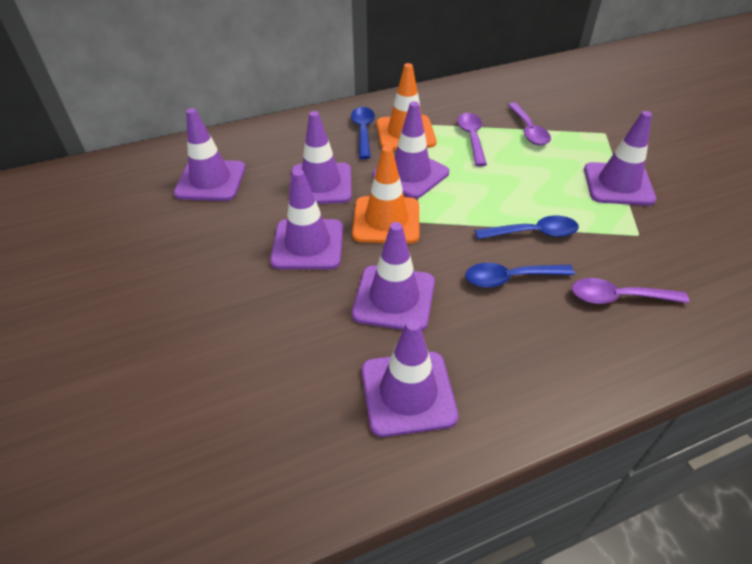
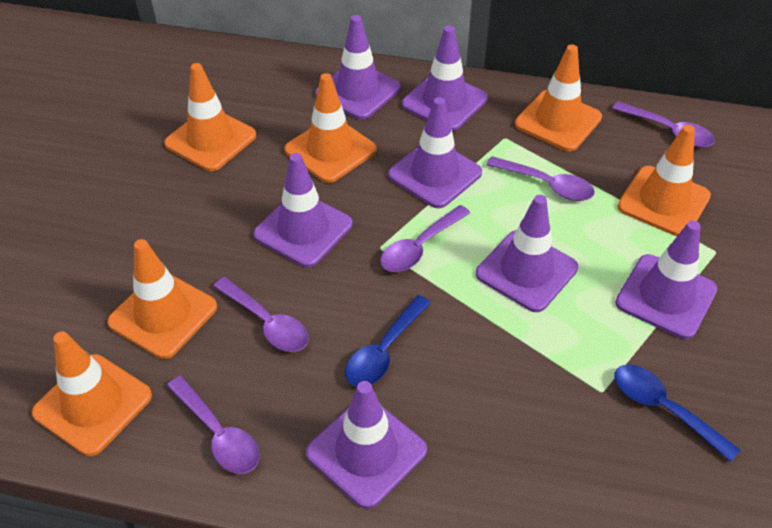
blue spoon: 3 -> 2
orange traffic cone: 2 -> 6
purple spoon: 3 -> 5

